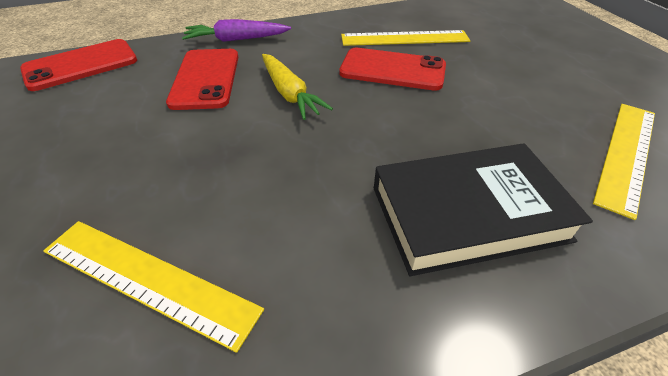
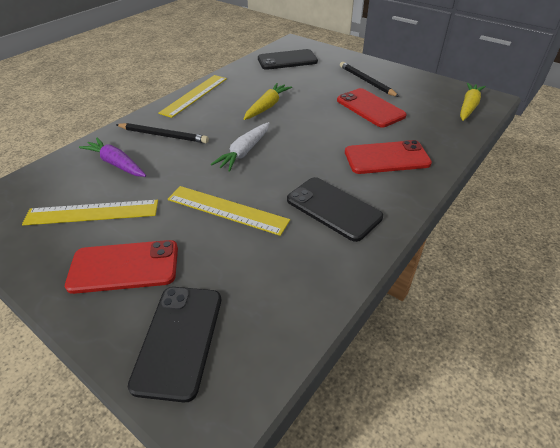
black book: 1 -> 0
black pencil: 0 -> 2
black phone: 0 -> 3
white carrot: 0 -> 1
yellow carrot: 1 -> 2

